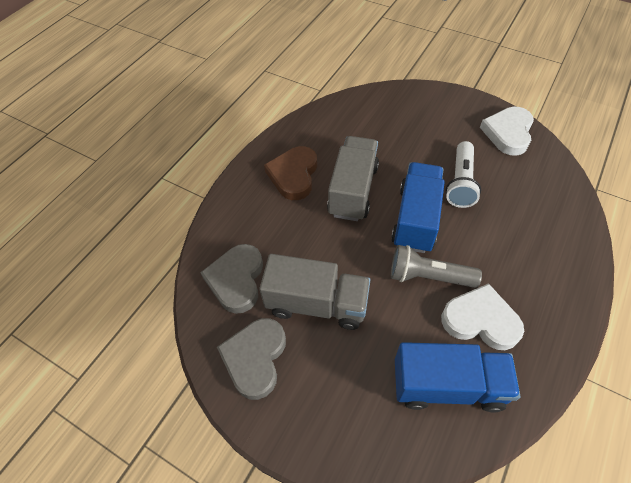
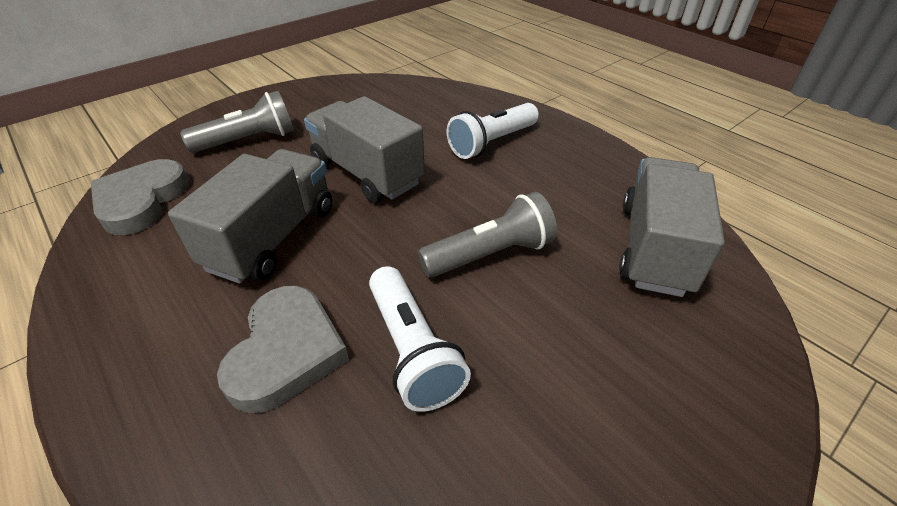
blue truck: 2 -> 0
brown heart: 1 -> 0
grey flashlight: 1 -> 2
grey truck: 2 -> 3
white flashlight: 1 -> 2
white heart: 2 -> 0

